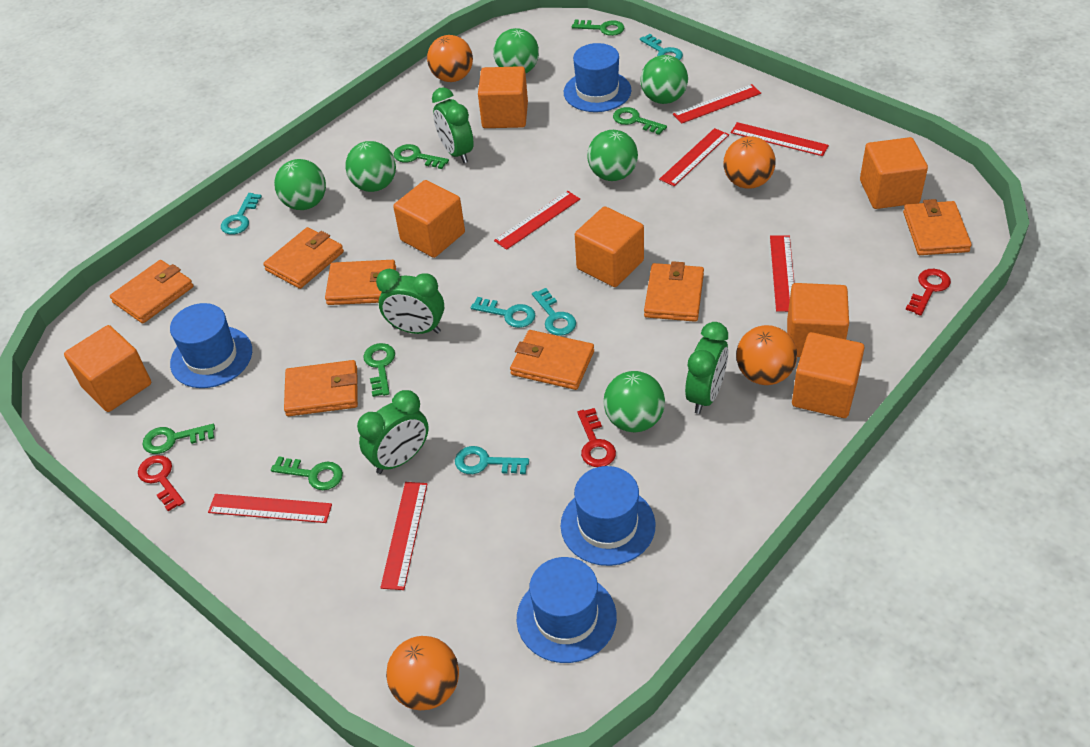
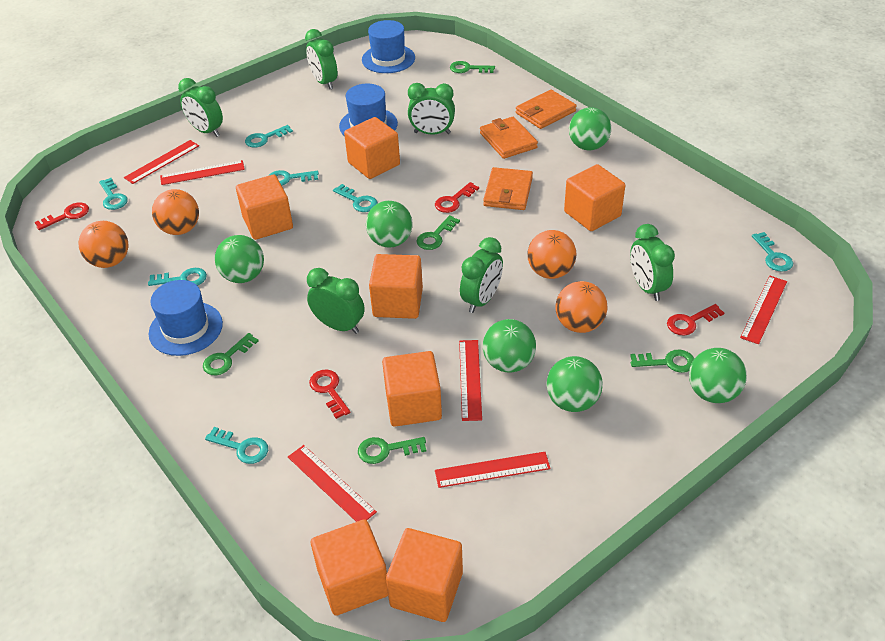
blue hat: 4 -> 3
green clock: 4 -> 6
green key: 6 -> 5
orange wallet: 7 -> 3
red key: 3 -> 4
red ruler: 7 -> 6
turquoise key: 5 -> 7

